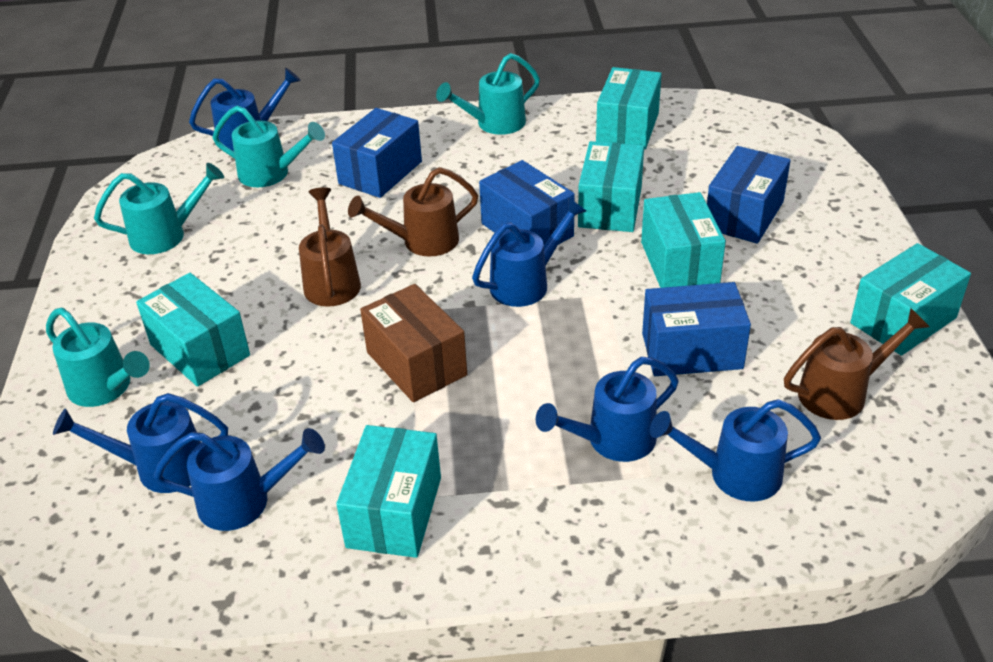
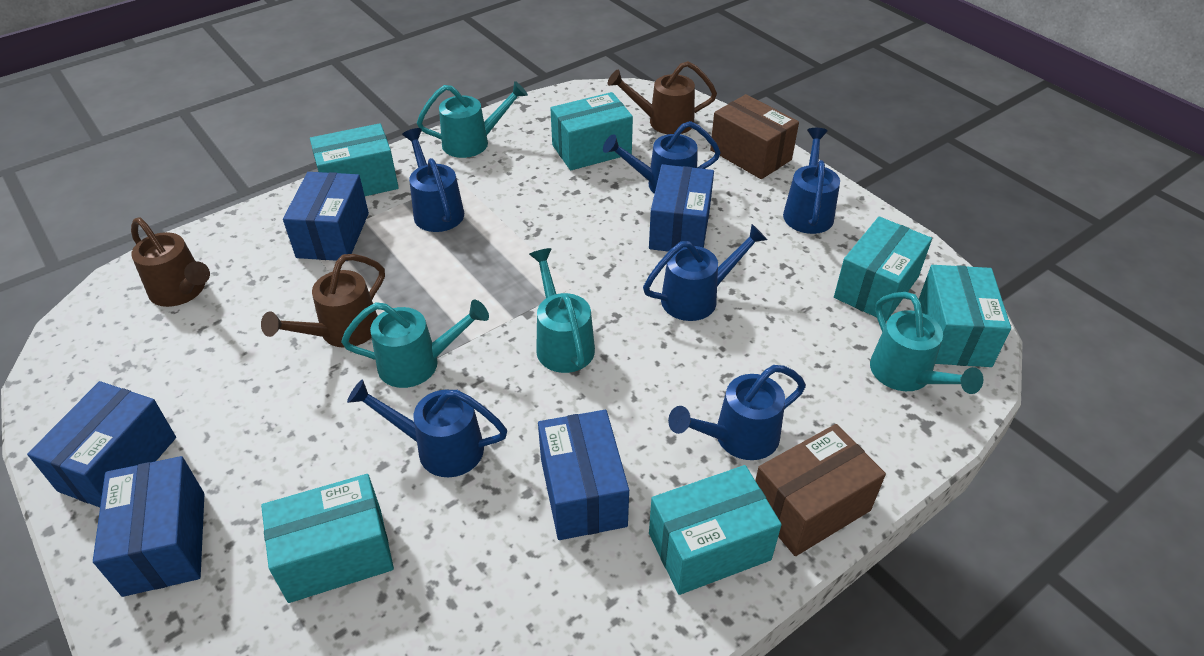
blue box: 4 -> 5
brown box: 1 -> 2

